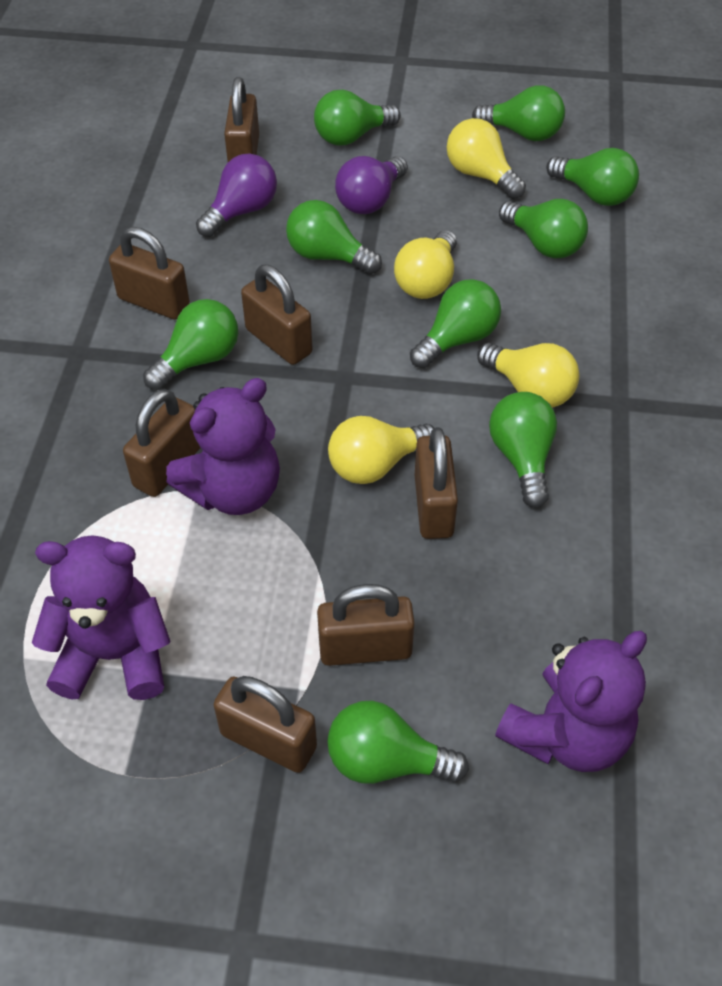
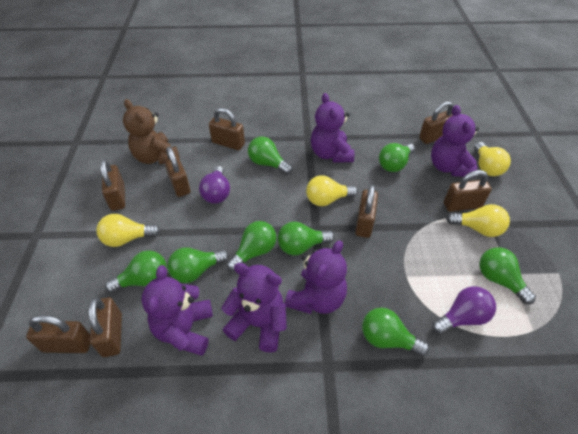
brown padlock: 7 -> 8
brown teddy bear: 0 -> 1
green light bulb: 9 -> 8
purple teddy bear: 3 -> 5

